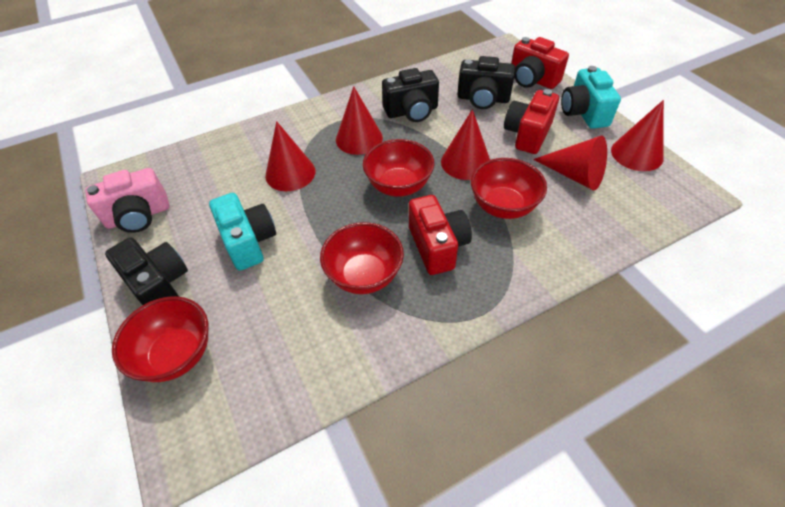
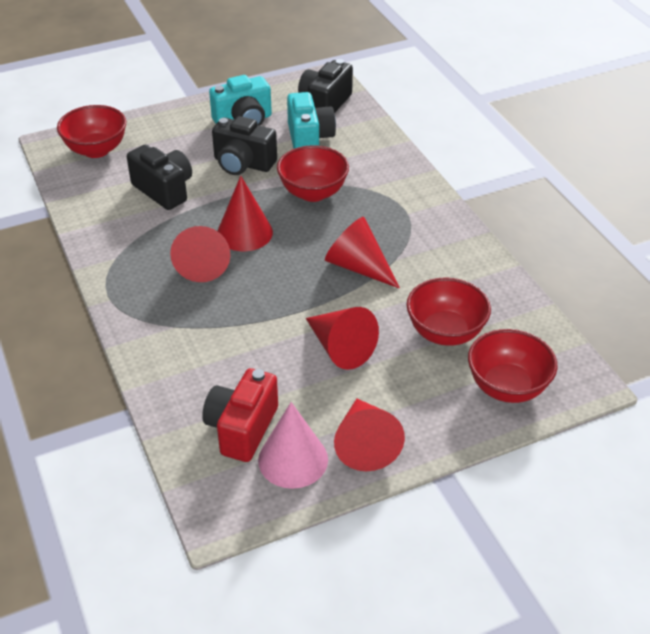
pink camera: 1 -> 0
pink cone: 0 -> 1
red camera: 3 -> 1

